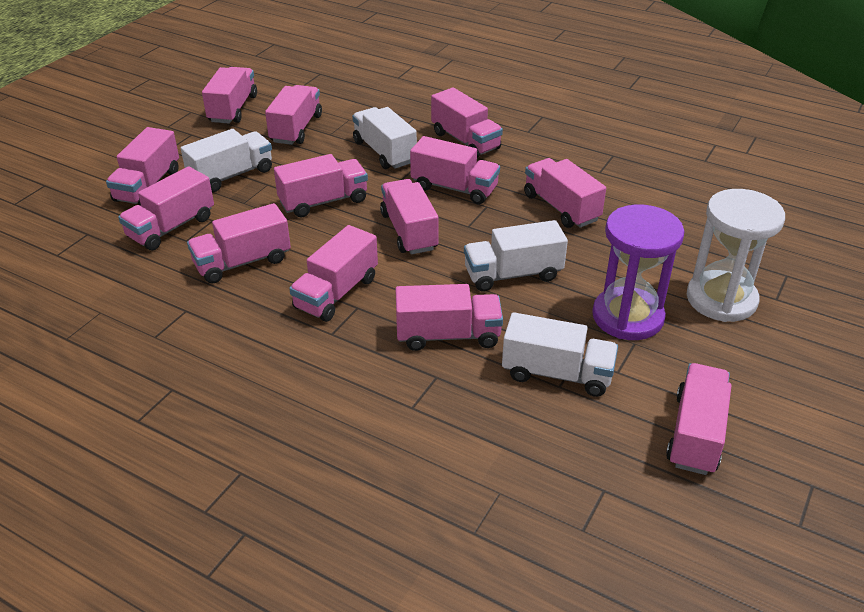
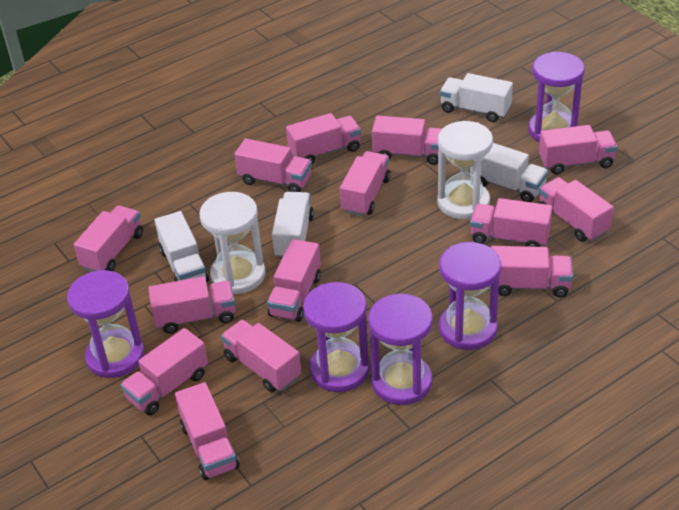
pink truck: 13 -> 14
purple hourglass: 1 -> 5
white hourglass: 1 -> 2

